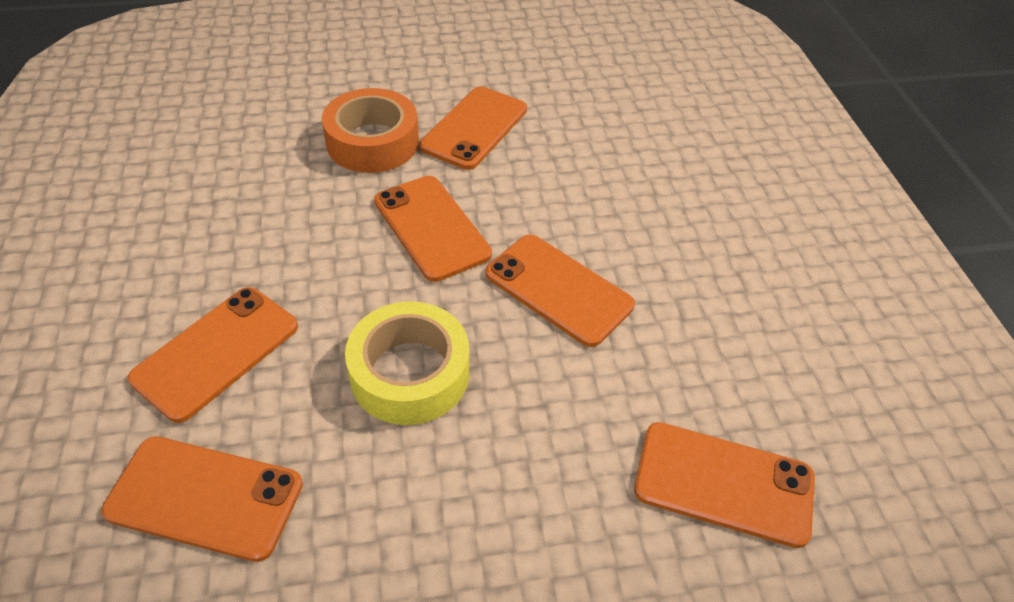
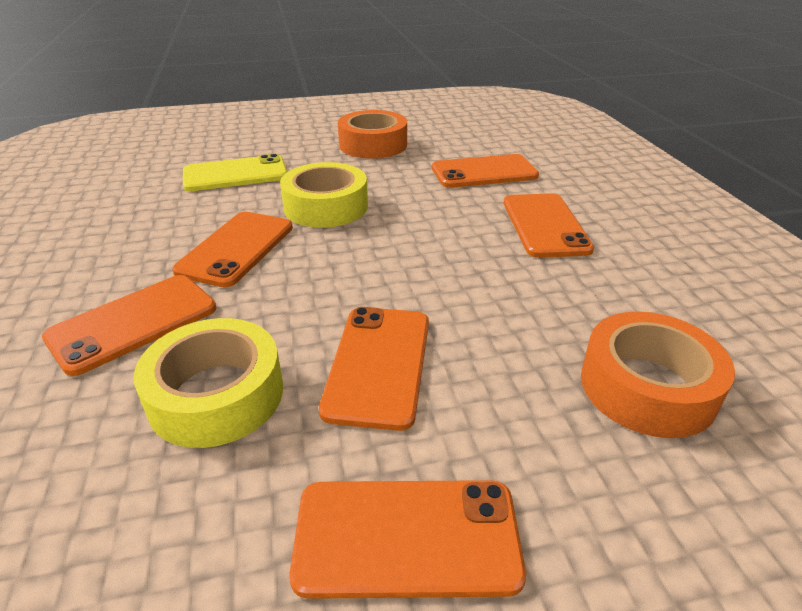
orange tape: 1 -> 2
yellow phone: 0 -> 1
yellow tape: 1 -> 2

